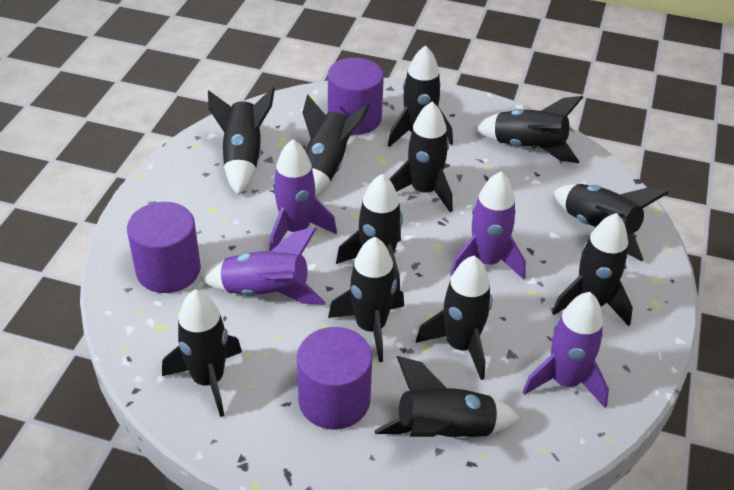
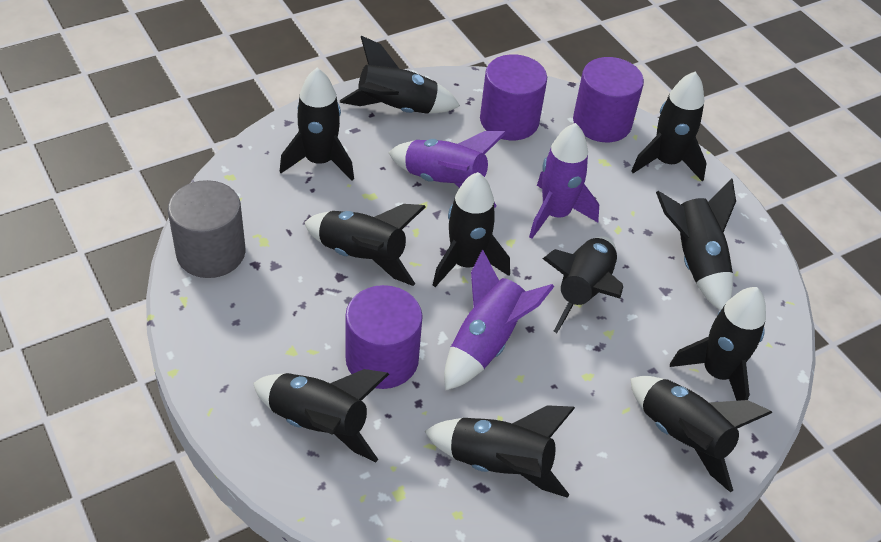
black rocket: 12 -> 11
grey cylinder: 0 -> 1
purple rocket: 4 -> 3

